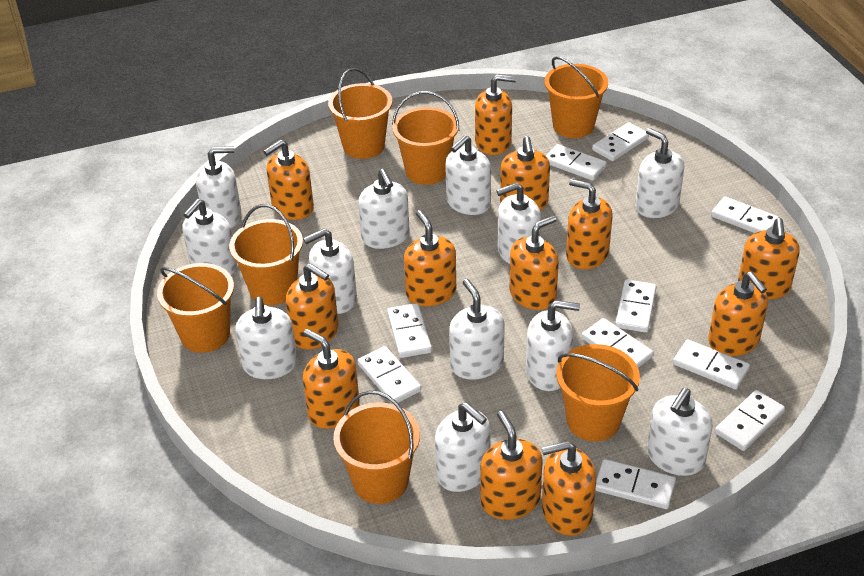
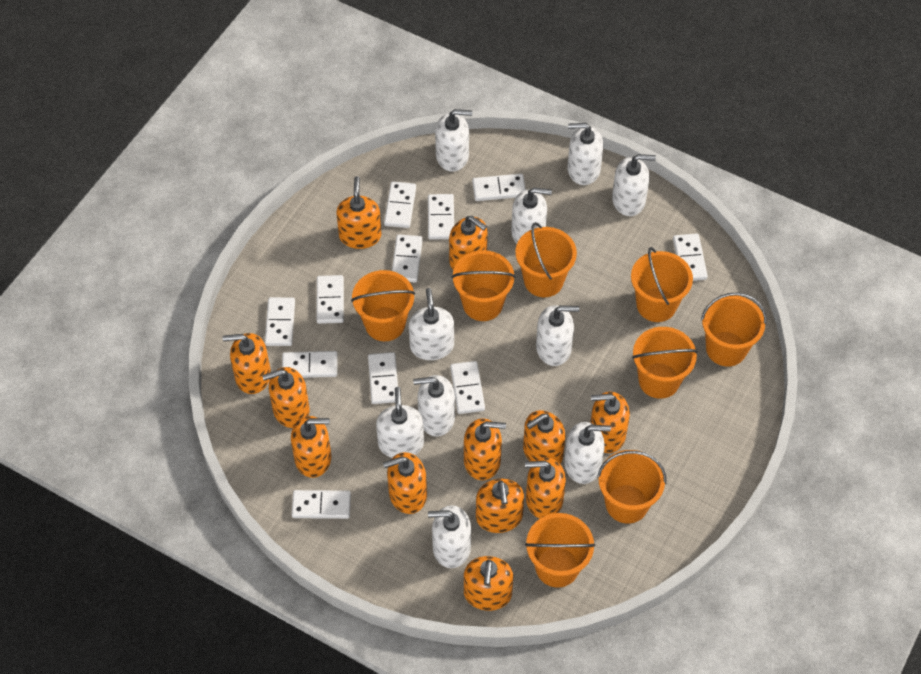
orange bucket: 7 -> 8
white domino: 10 -> 11
white soap dispenser: 12 -> 10

